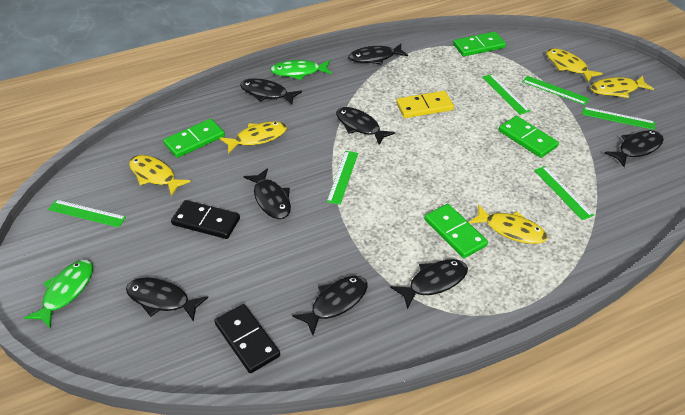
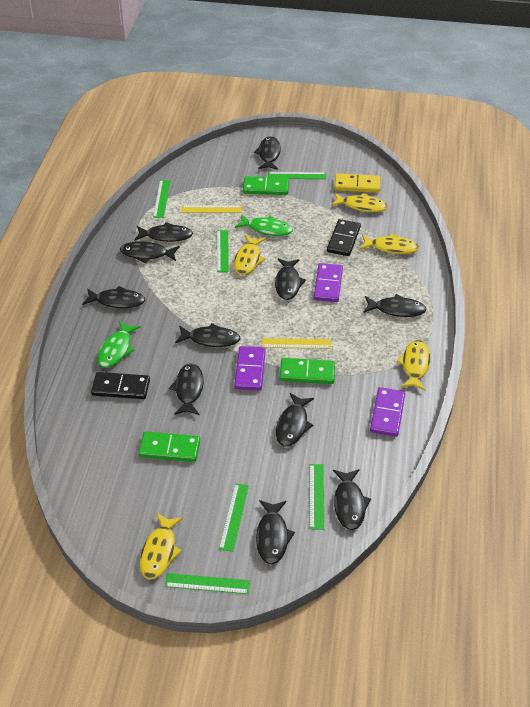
black fish: 8 -> 11
green domino: 4 -> 3
purple domino: 0 -> 3
yellow ruler: 0 -> 2

